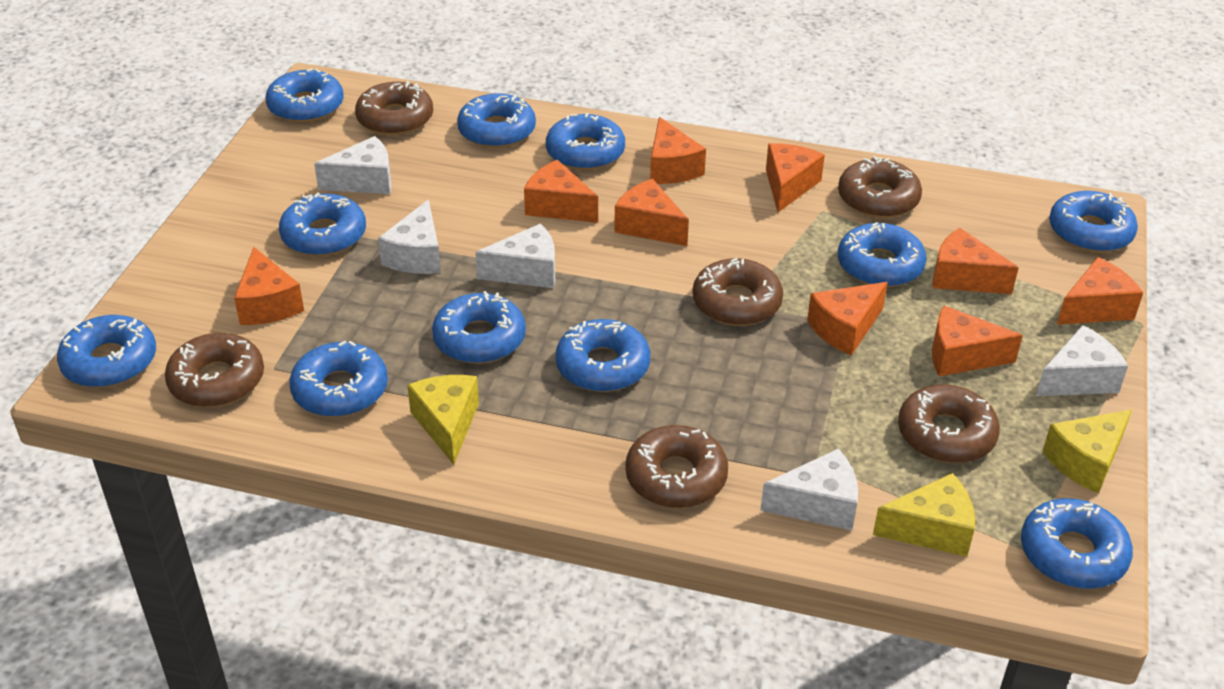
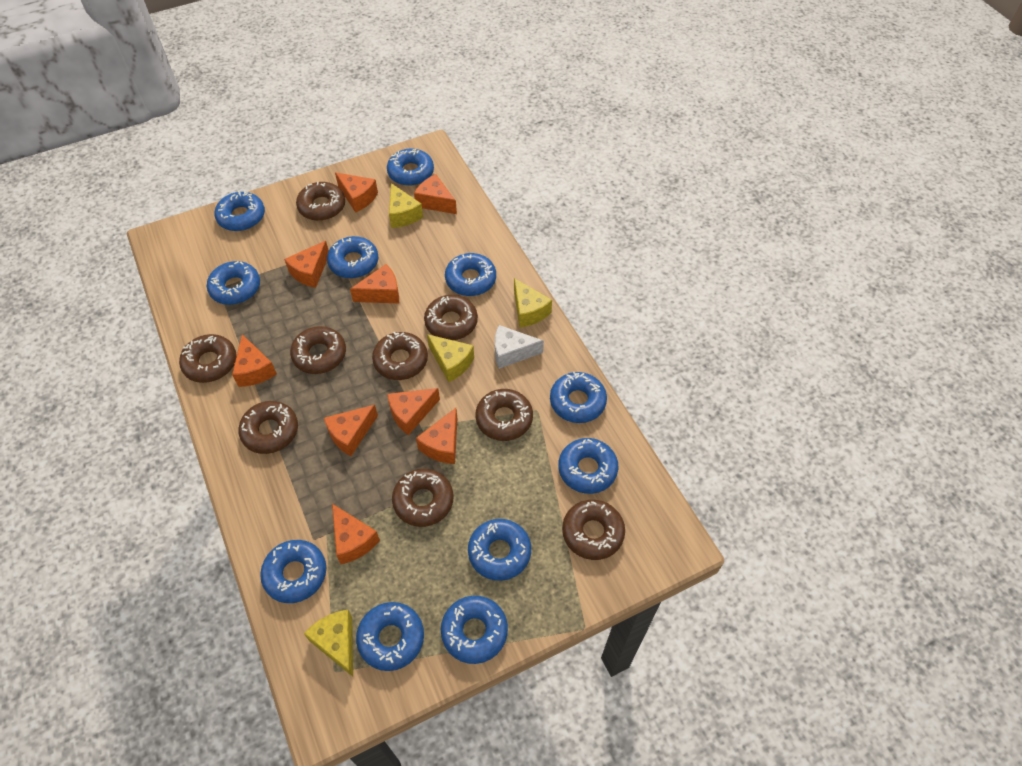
brown donut: 6 -> 9
white cheese: 5 -> 1
yellow cheese: 3 -> 4

